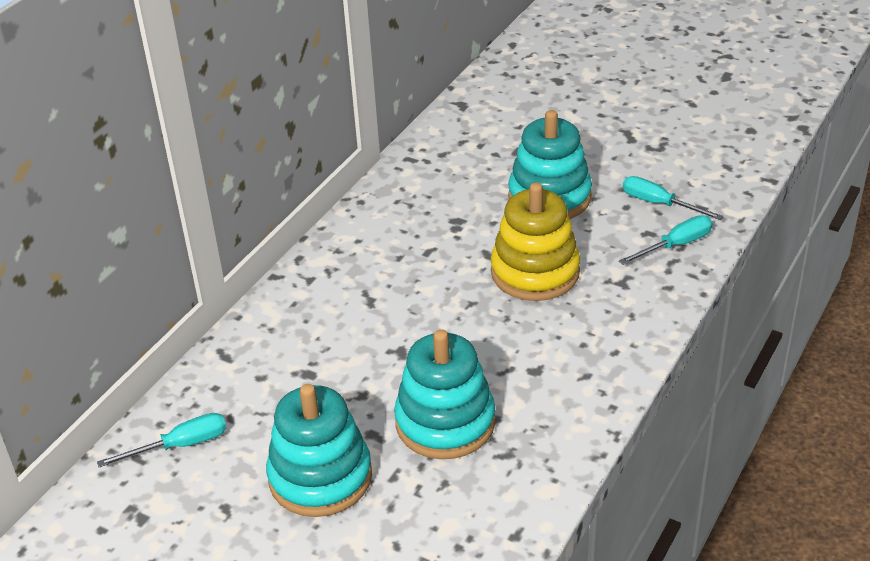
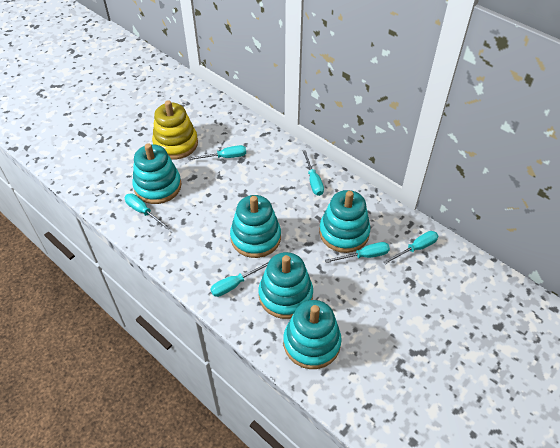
turquoise screwdriver: 3 -> 6
turquoise stacking toy: 3 -> 5

